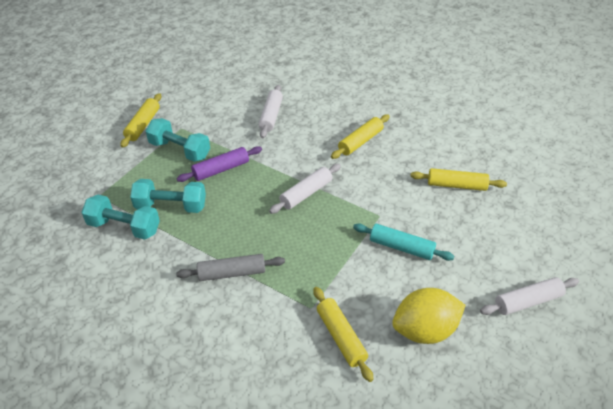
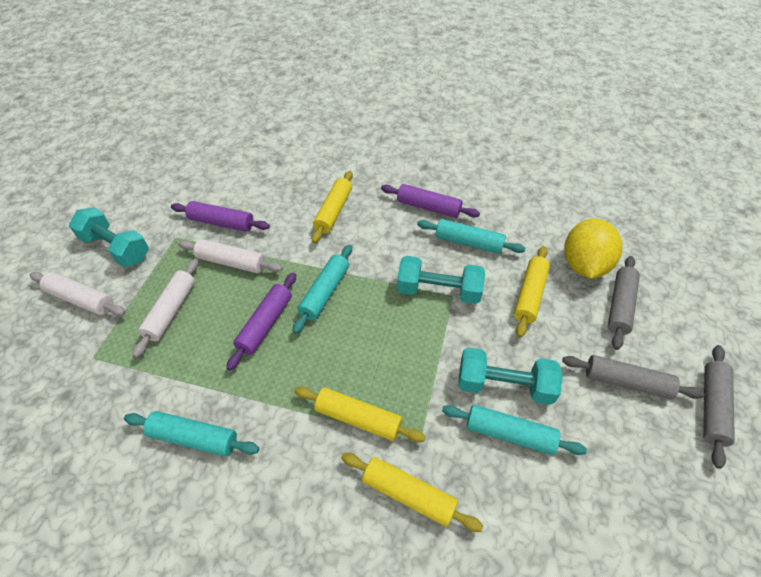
grey rolling pin: 1 -> 3
purple rolling pin: 1 -> 3
turquoise rolling pin: 1 -> 4

